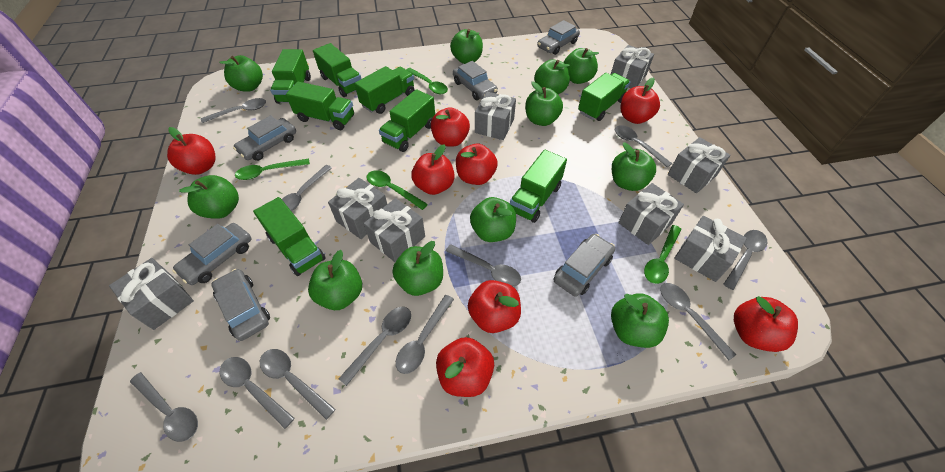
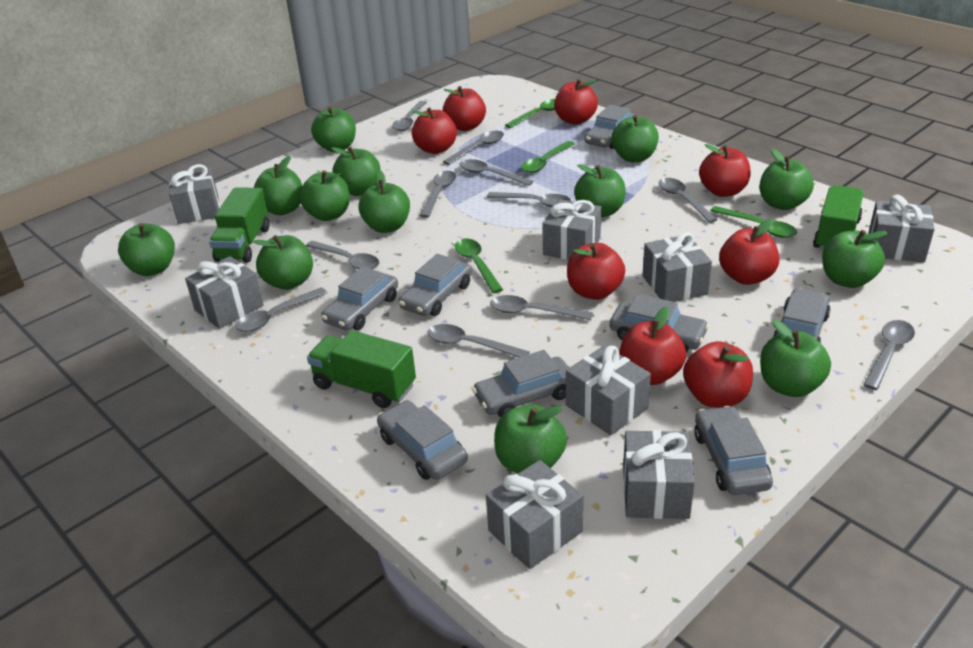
green apple: 11 -> 13
green truck: 8 -> 3
grey car: 6 -> 8

